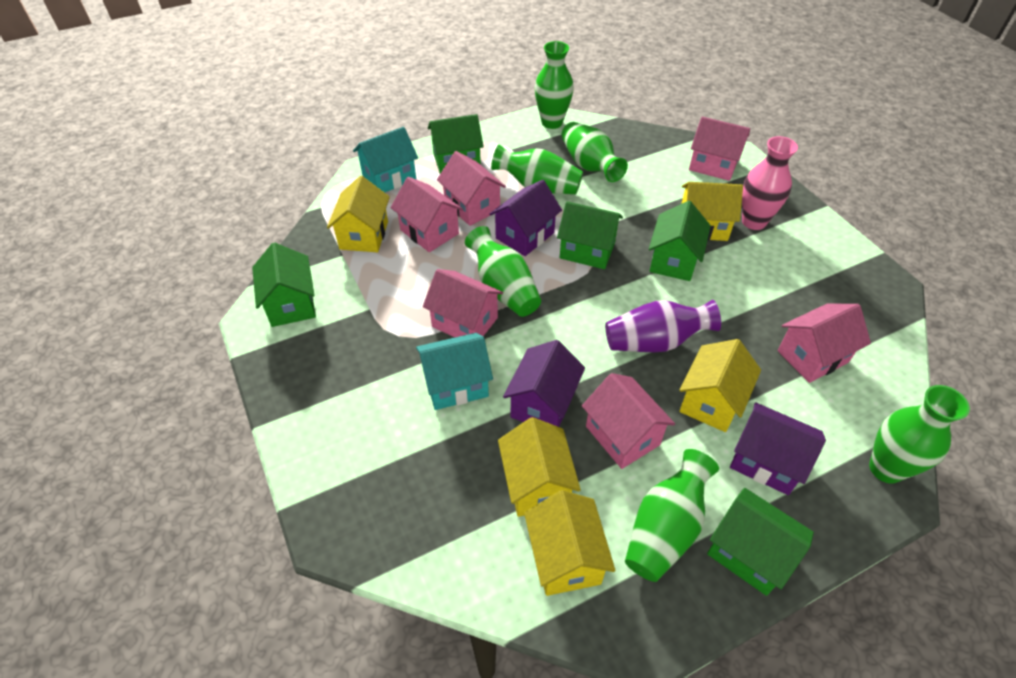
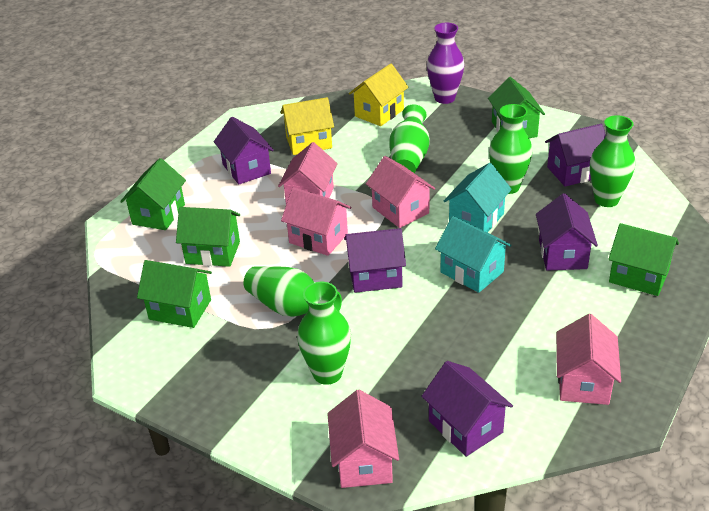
green vase: 6 -> 5
pink house: 6 -> 5
pink vase: 1 -> 0
purple house: 3 -> 5
yellow house: 5 -> 2

